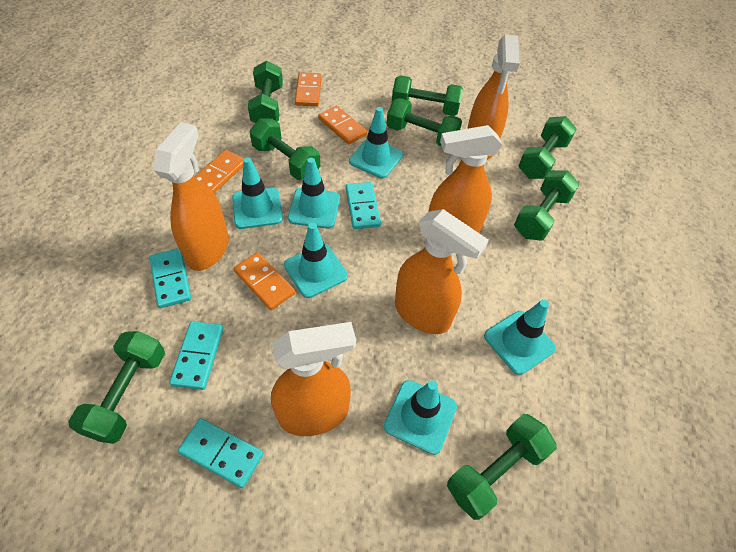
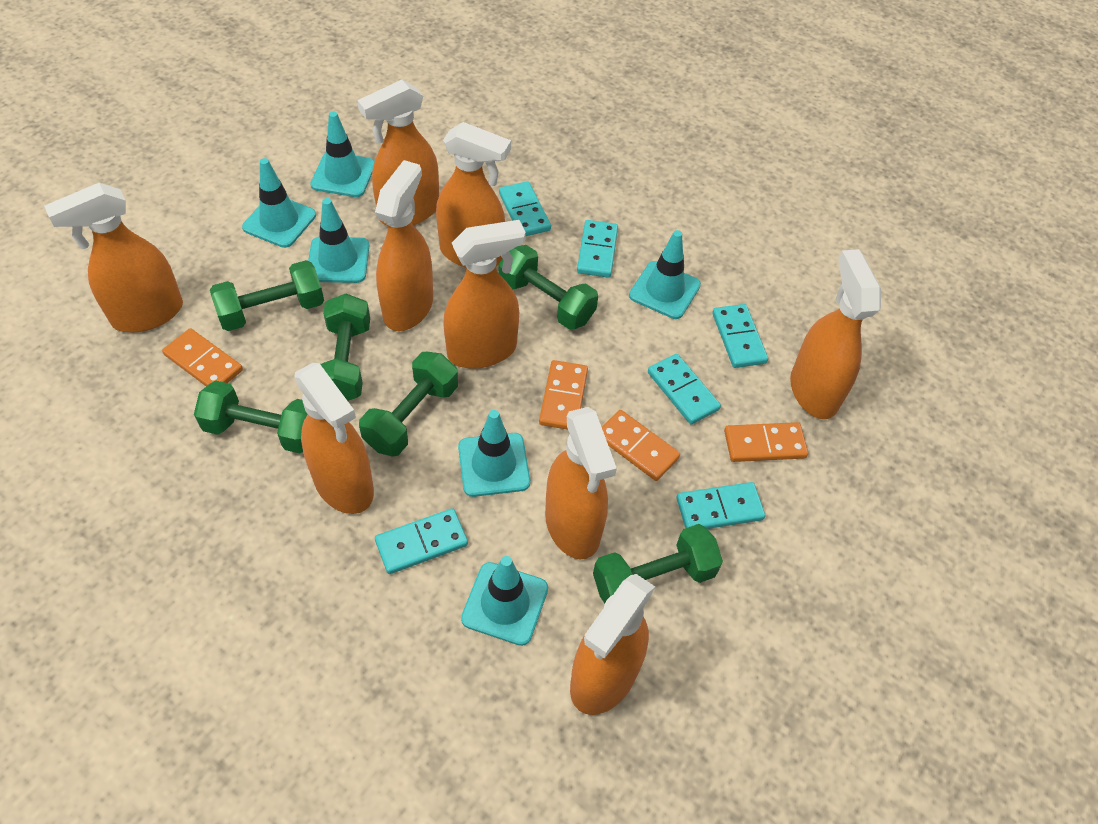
green dumbbell: 8 -> 6
orange spray bottle: 5 -> 9
turquoise domino: 4 -> 6

